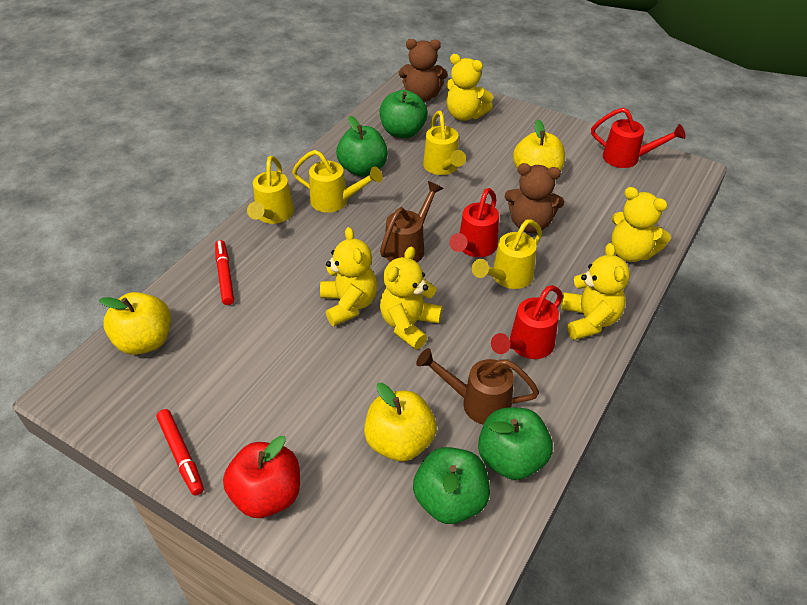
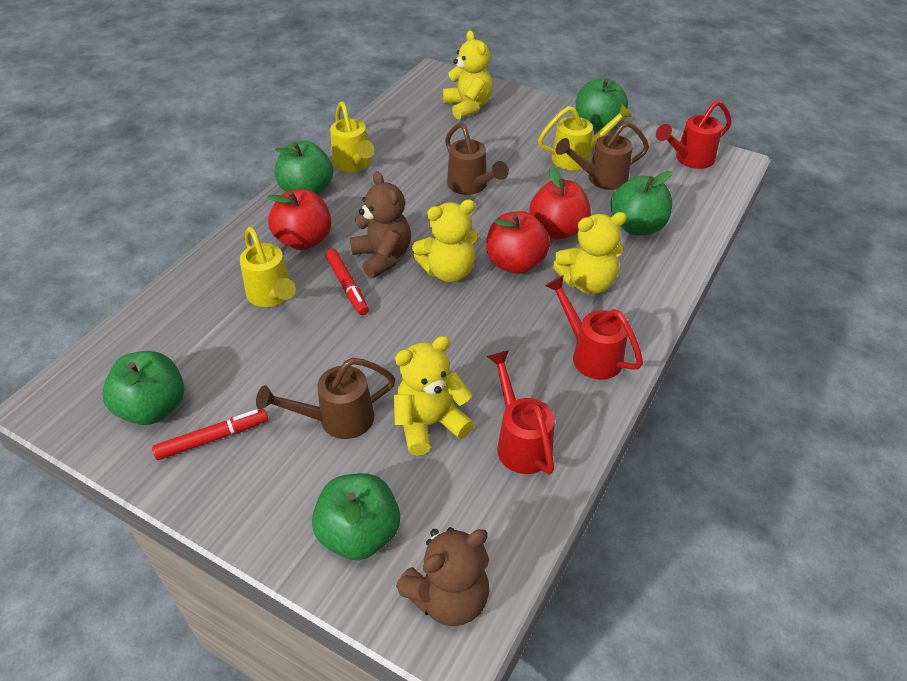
brown watering can: 2 -> 3
green apple: 4 -> 5
red apple: 1 -> 3
yellow apple: 3 -> 0
yellow teddy bear: 5 -> 4
yellow watering can: 4 -> 3

